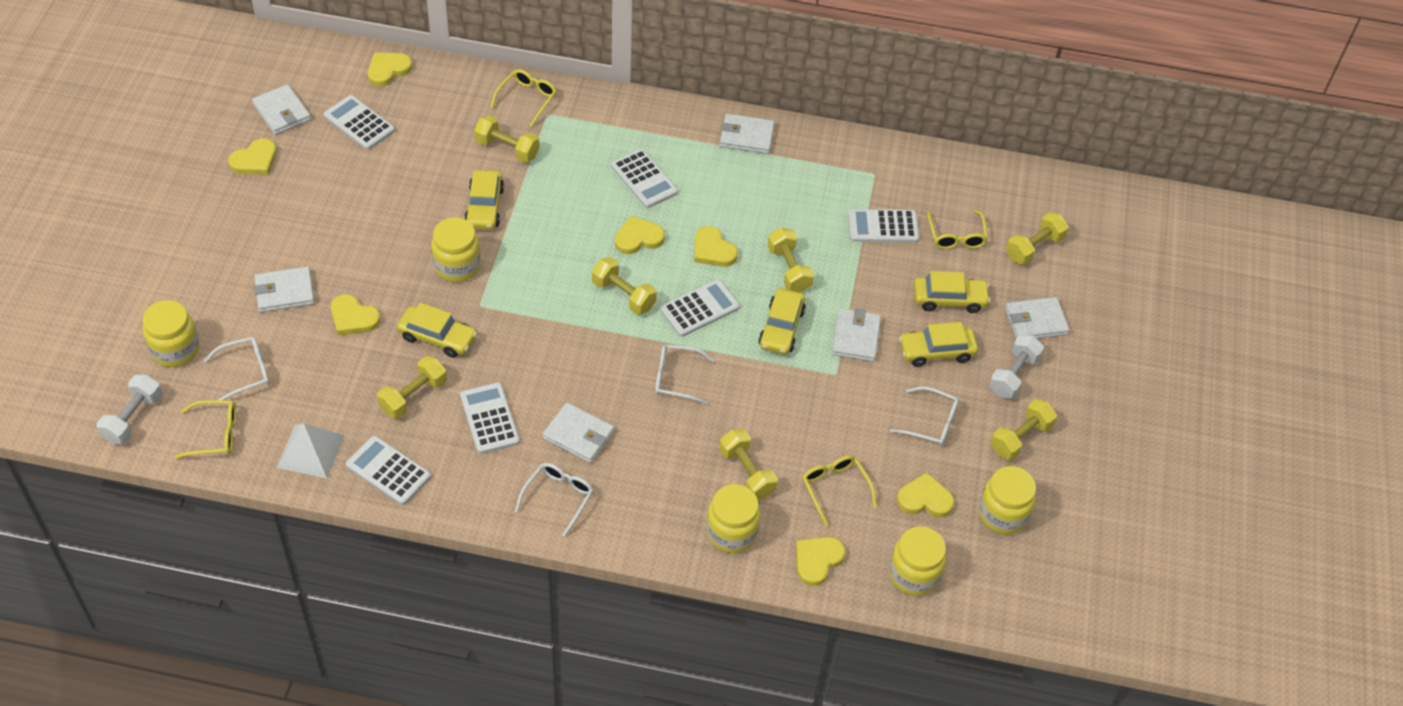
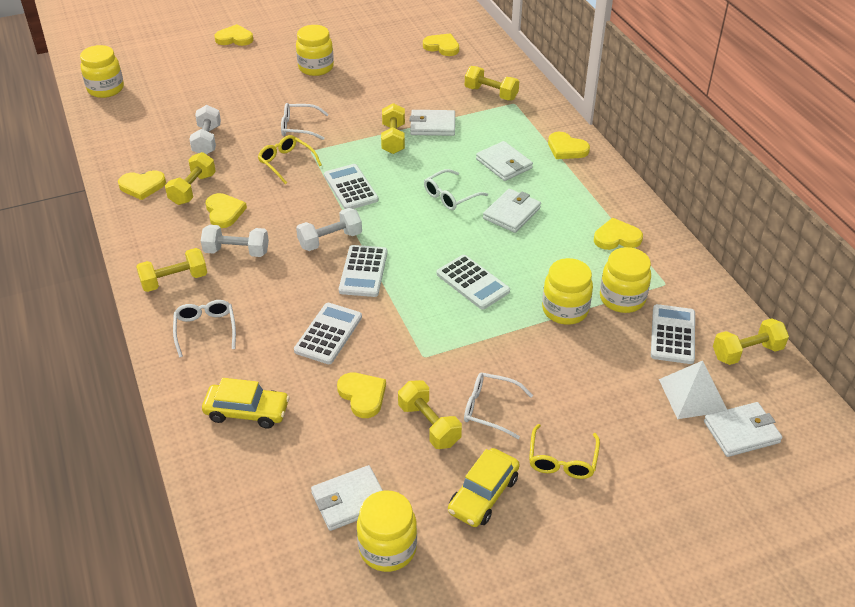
white calculator: 6 -> 5
white dumbbell: 2 -> 3
white wallet: 6 -> 5
yellow car: 5 -> 2
yellow dumbbell: 7 -> 6
yellow glasses: 4 -> 2

